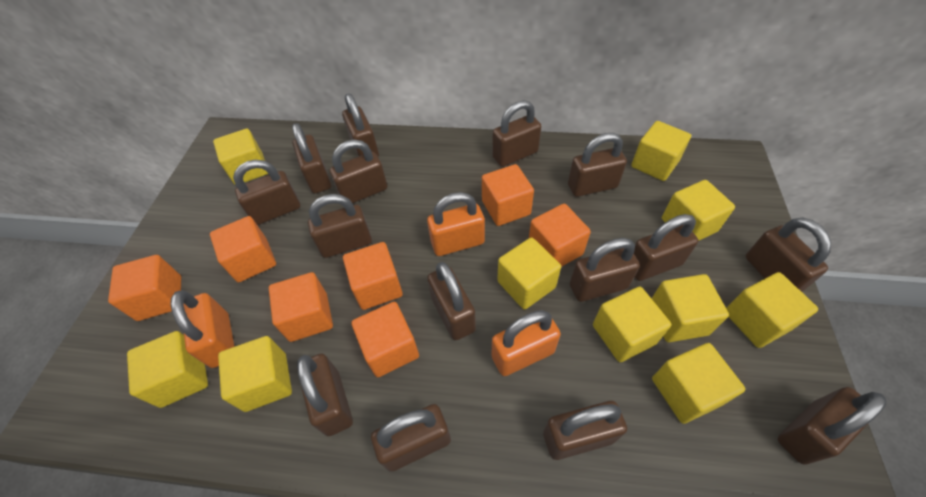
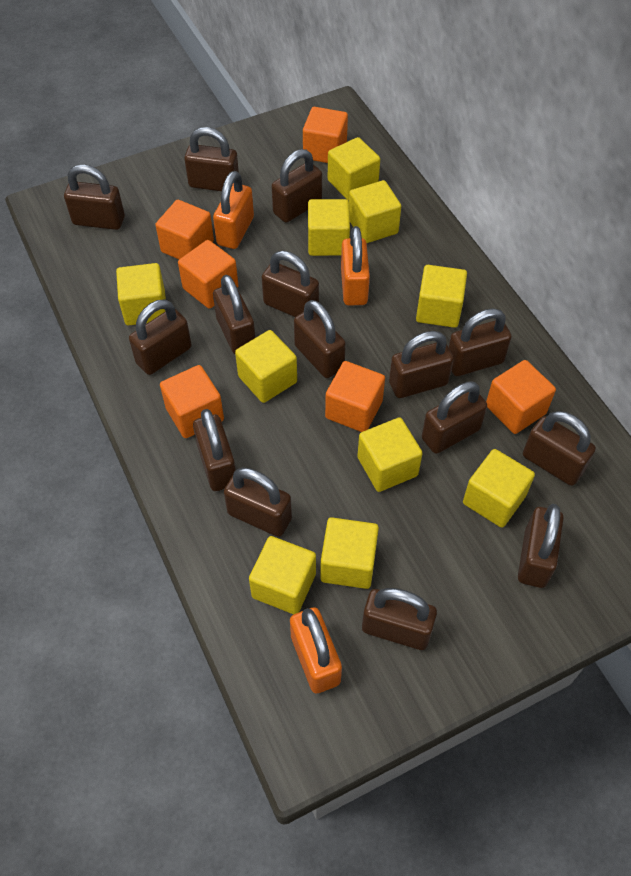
orange cube: 7 -> 6

